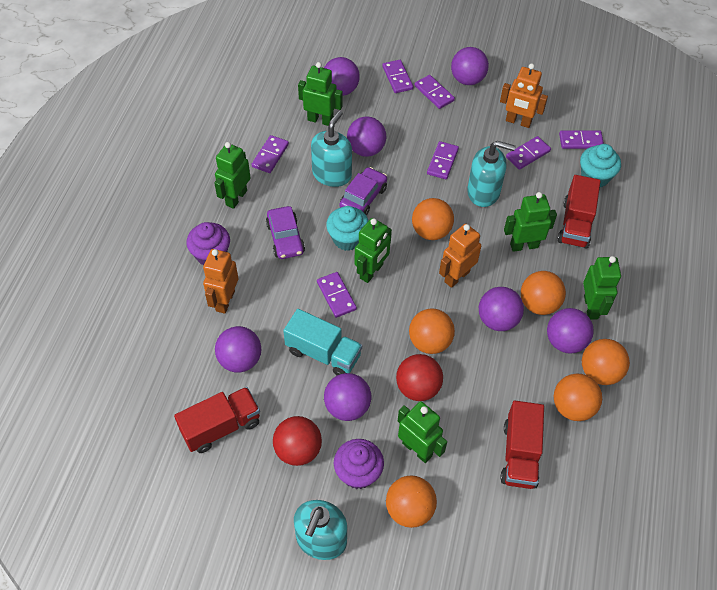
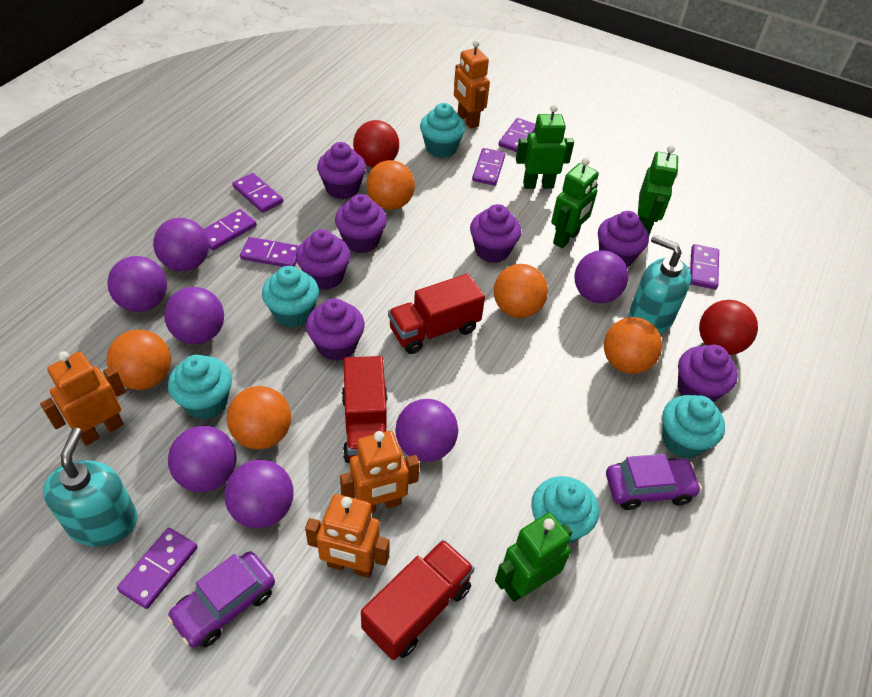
green robot: 6 -> 4
orange ball: 6 -> 5
orange robot: 3 -> 4
purple cupcake: 2 -> 7
turquoise cupcake: 2 -> 5
turquoise soap dispenser: 3 -> 2
turquoise truck: 1 -> 0

